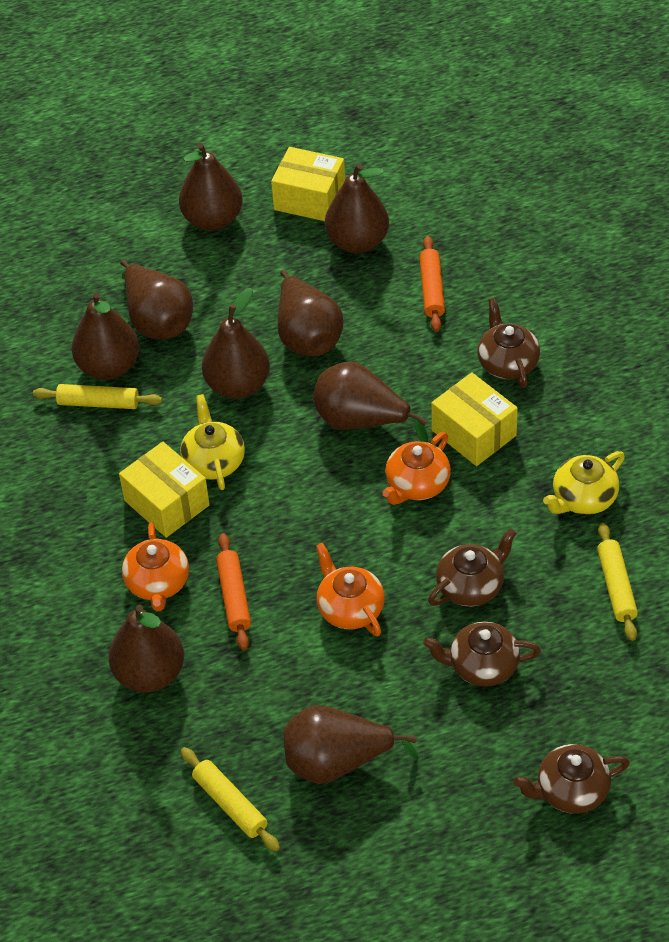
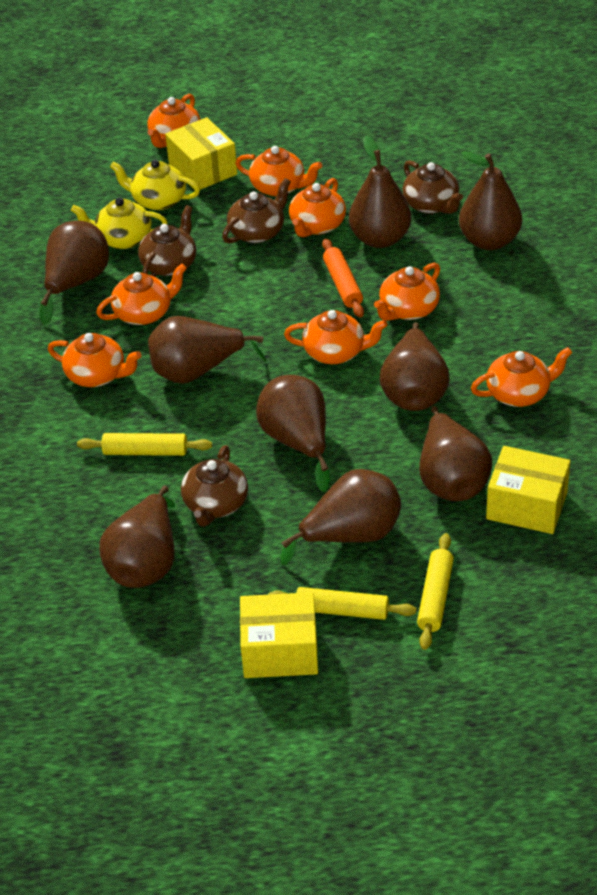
orange rolling pin: 2 -> 1
orange teapot: 3 -> 8

